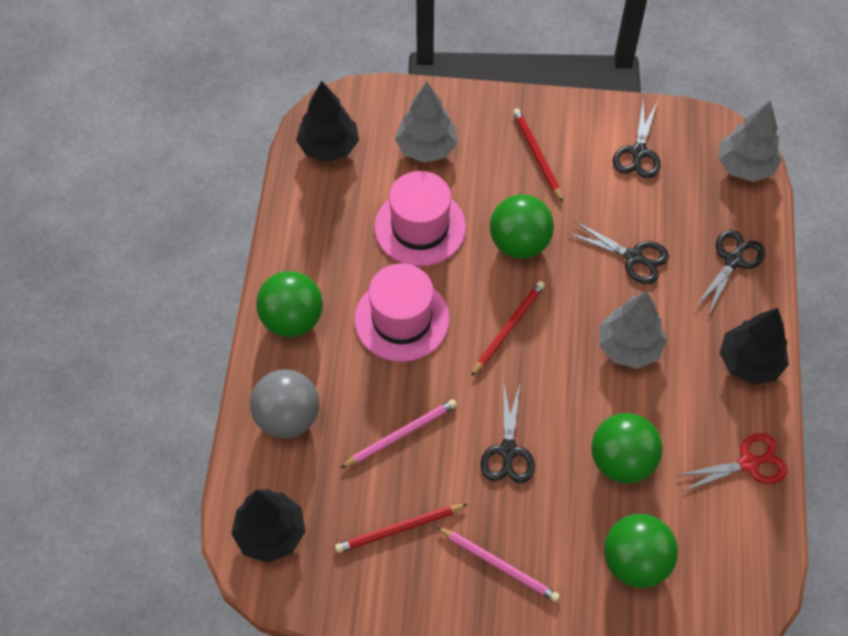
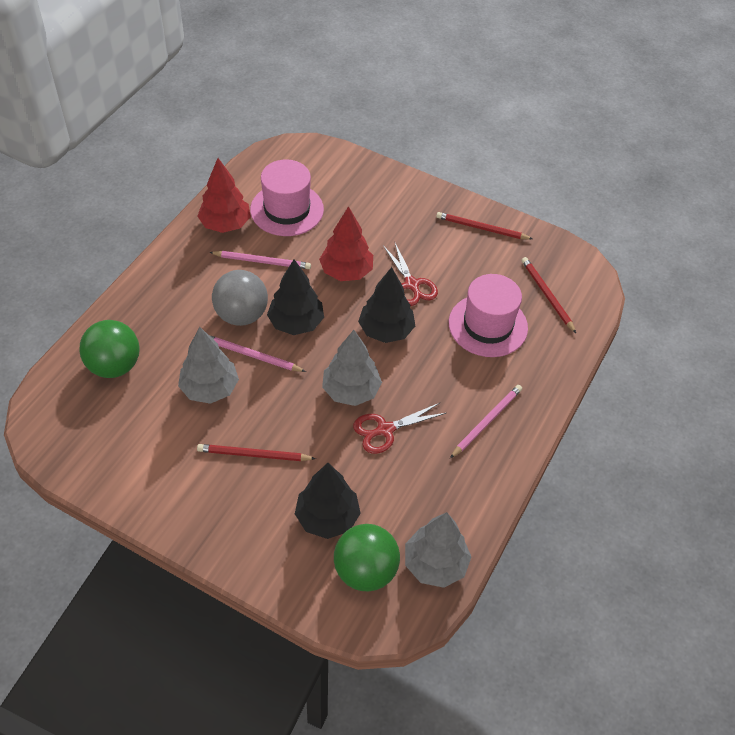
black scissors: 4 -> 0
green ball: 4 -> 2
pink pencil: 2 -> 3
red scissors: 1 -> 2
red tree: 0 -> 2

